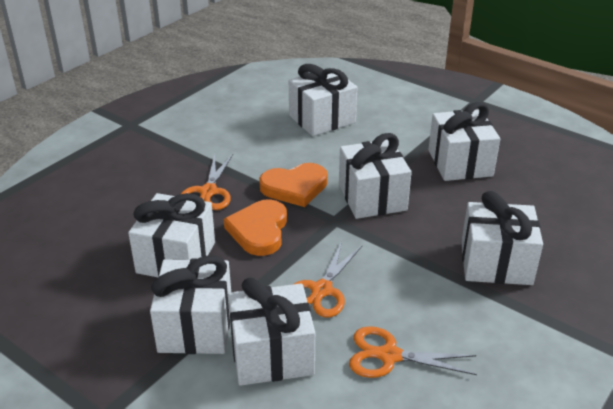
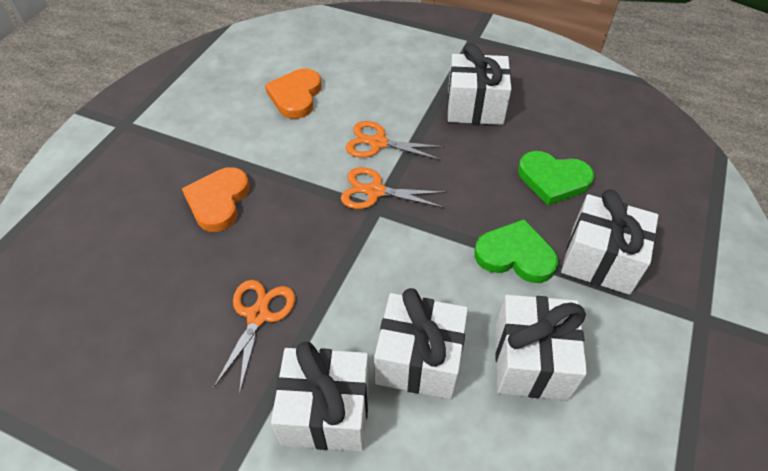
green heart: 0 -> 2
white gift: 7 -> 5

